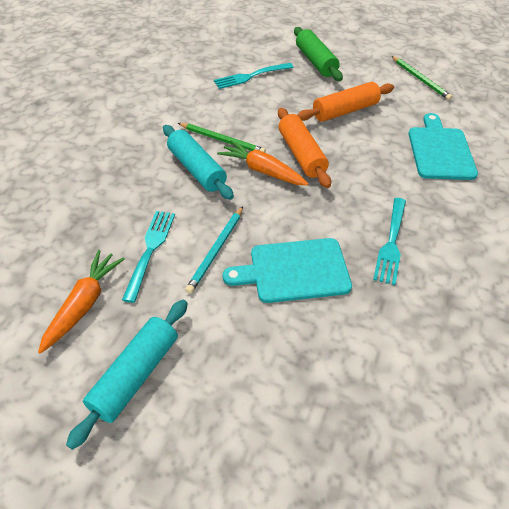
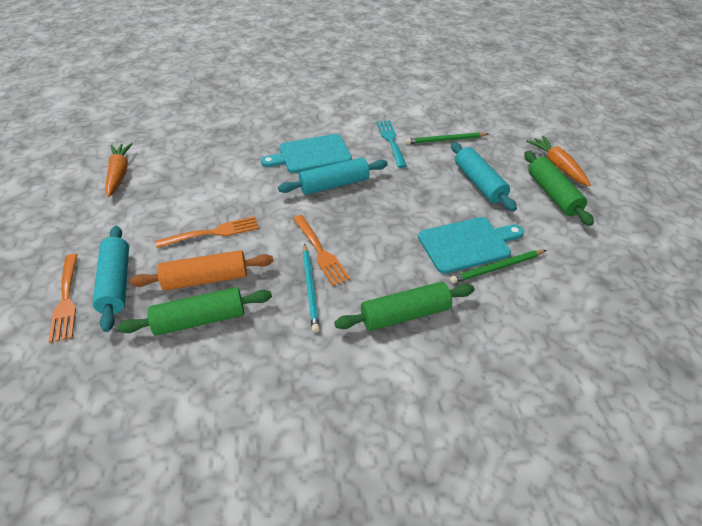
green rolling pin: 1 -> 3
orange fork: 0 -> 3
orange rolling pin: 2 -> 1
turquoise fork: 3 -> 1
turquoise rolling pin: 2 -> 3

